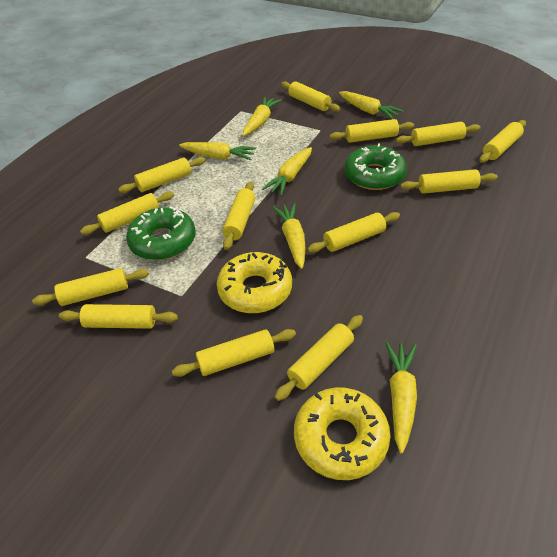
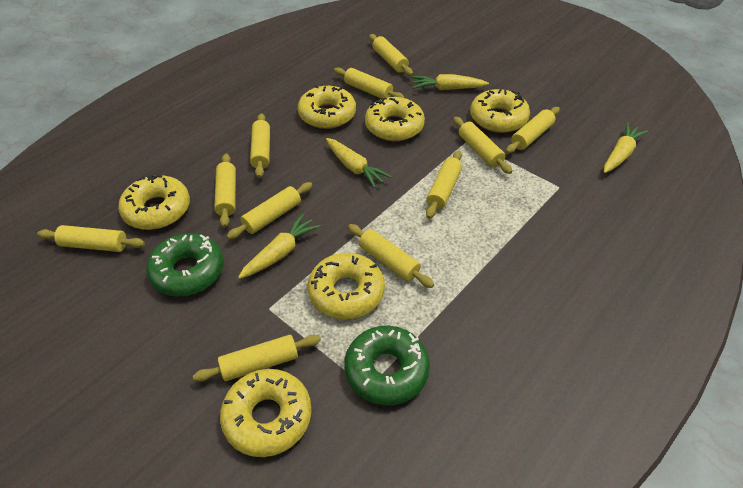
yellow carrot: 6 -> 4
yellow donut: 2 -> 6
yellow rolling pin: 13 -> 11

